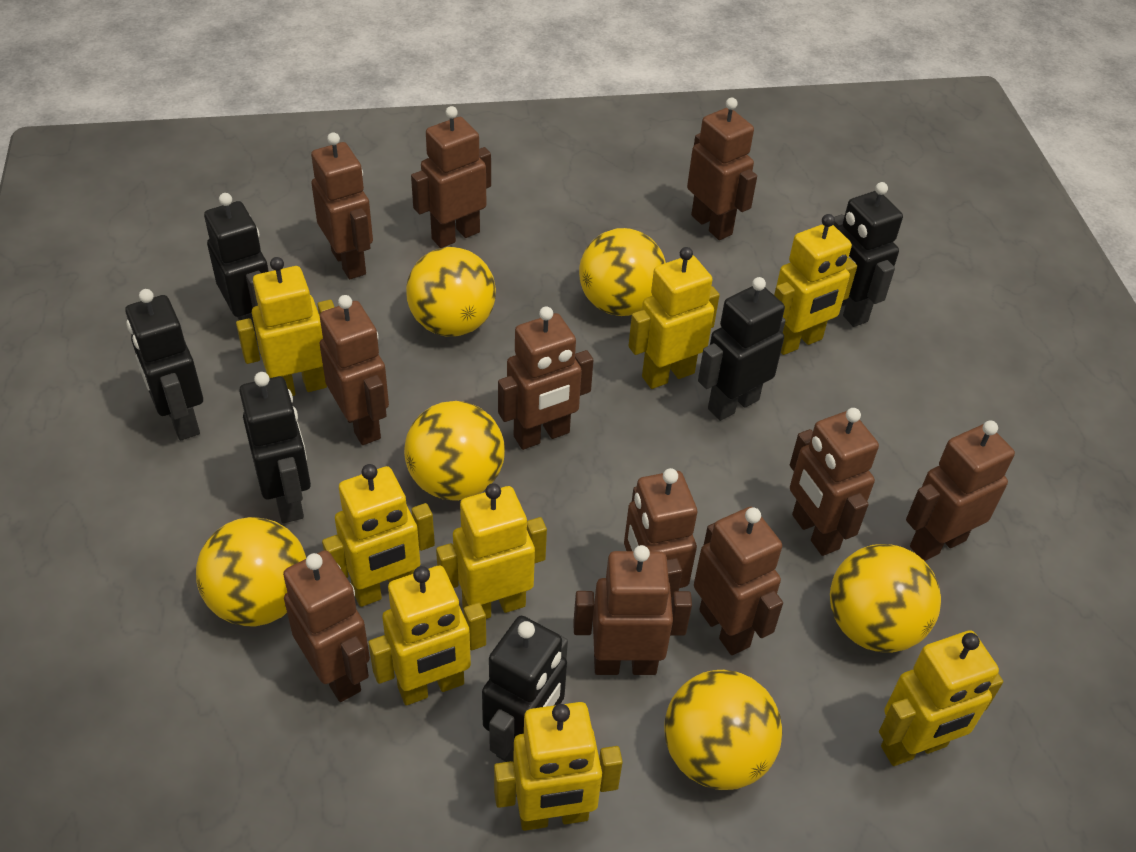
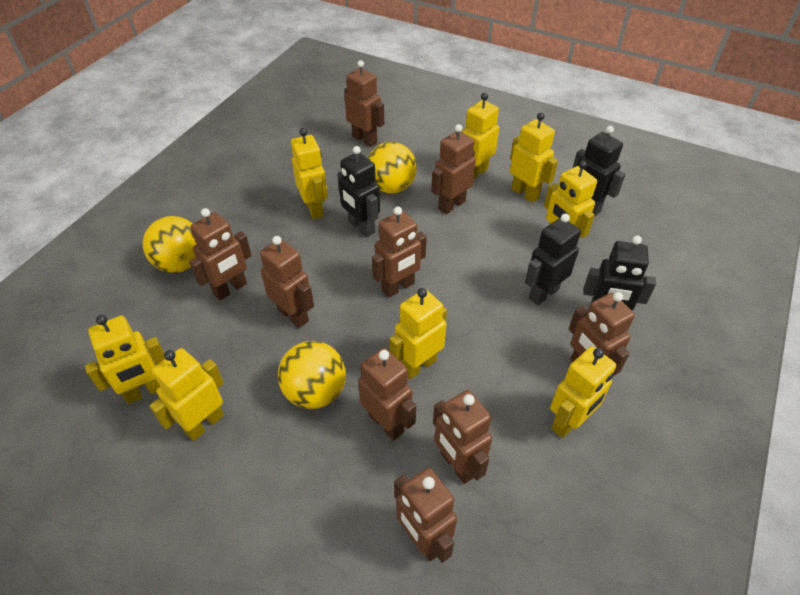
black robot: 6 -> 4
brown robot: 11 -> 9
yellow ball: 6 -> 3

